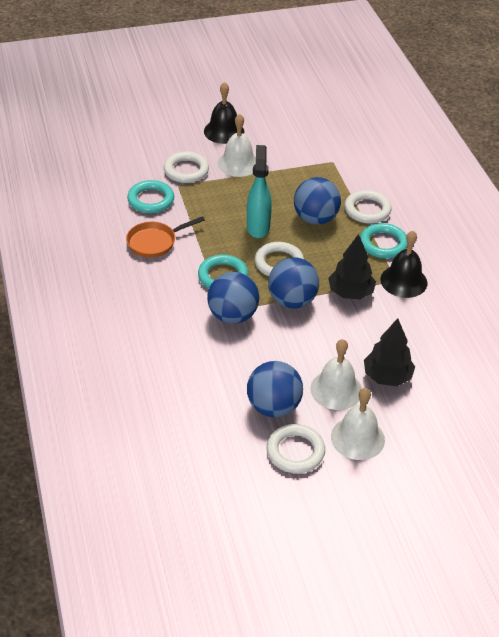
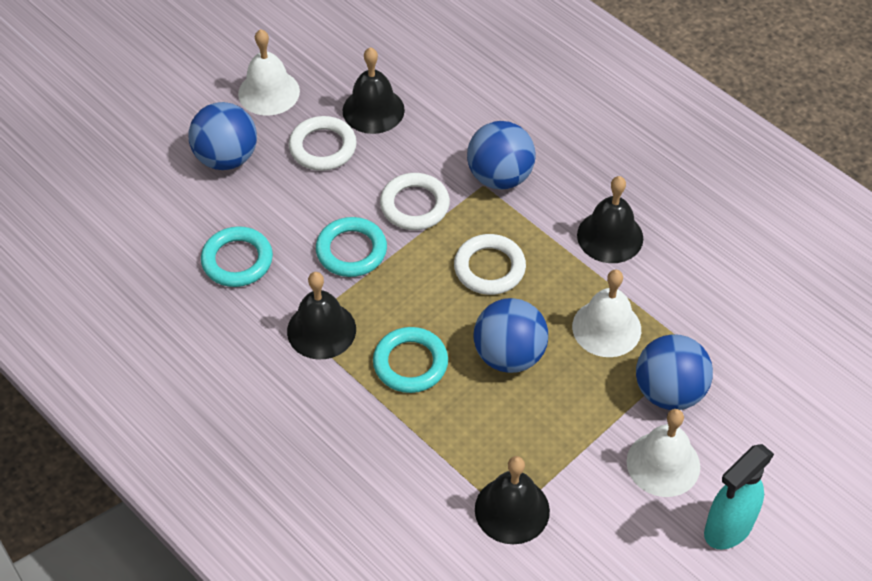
black bell: 2 -> 4
black tree: 2 -> 0
orange pan: 1 -> 0
white ring: 4 -> 3

